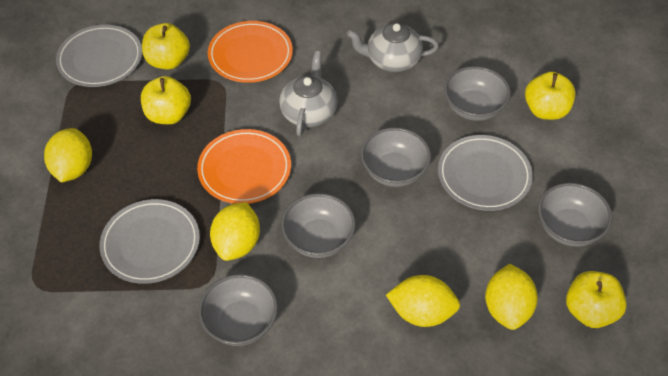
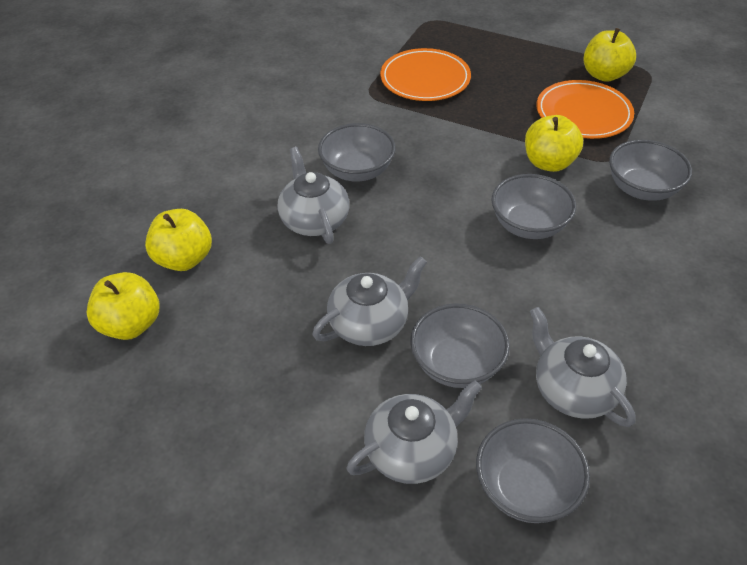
grey plate: 3 -> 0
grey teapot: 2 -> 4
yellow lemon: 4 -> 0

